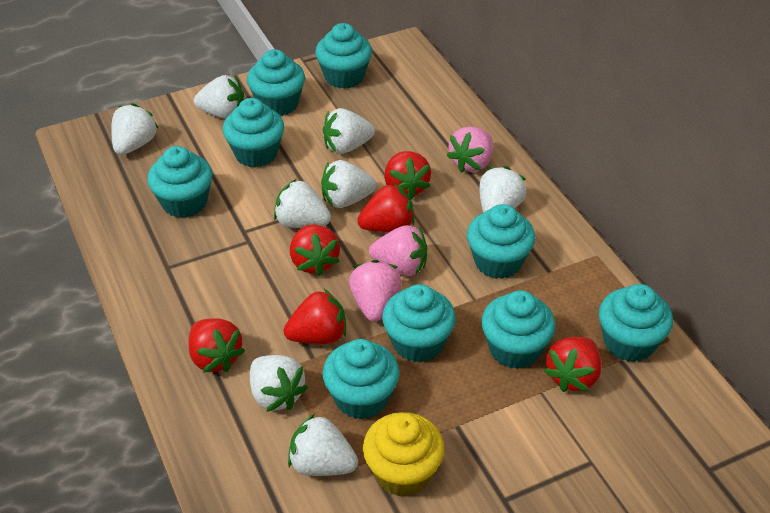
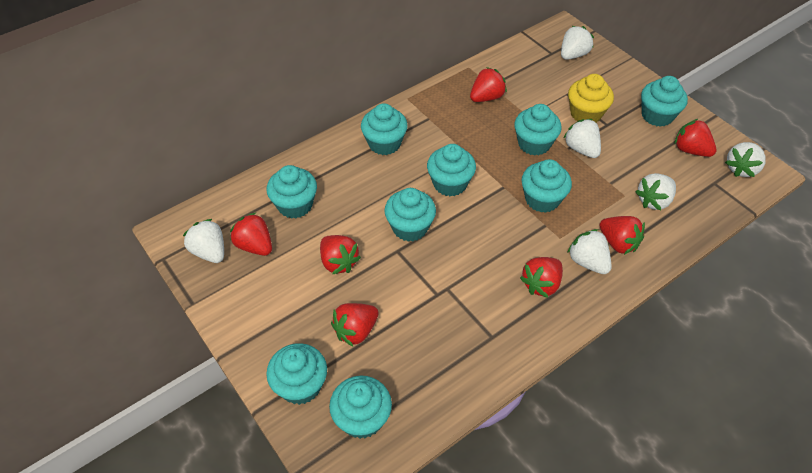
pink strawberry: 3 -> 0
red strawberry: 6 -> 7
white strawberry: 8 -> 6

